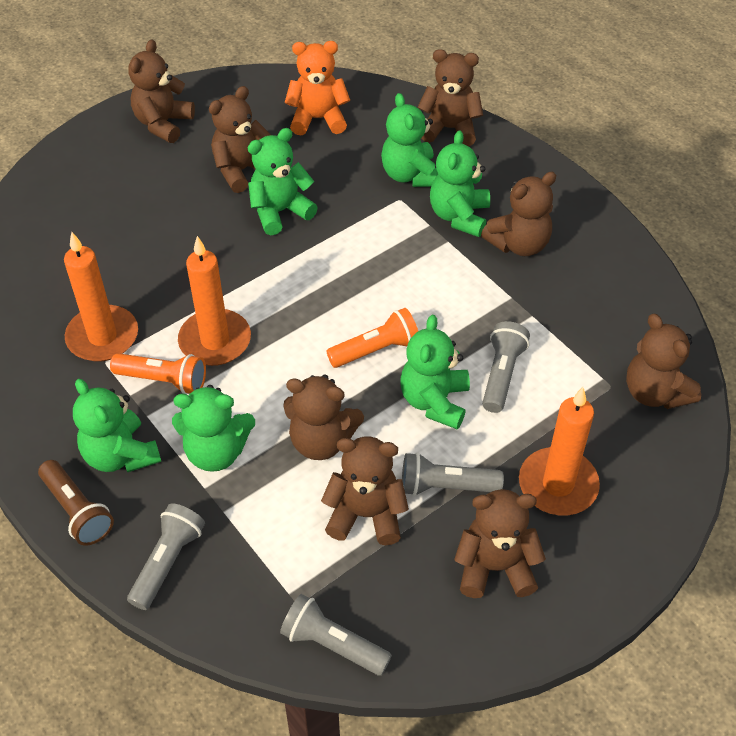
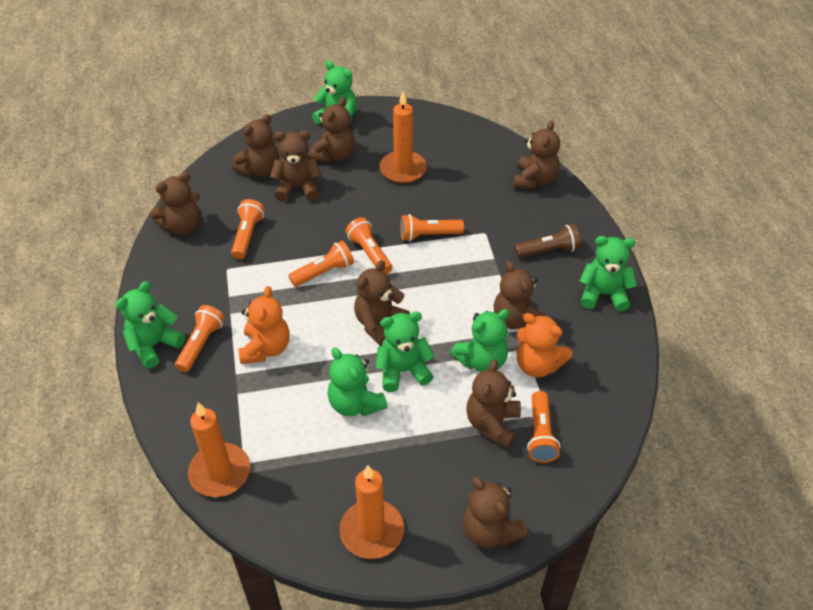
brown teddy bear: 8 -> 9
grey flashlight: 4 -> 0
orange flashlight: 2 -> 6
orange teddy bear: 1 -> 2

